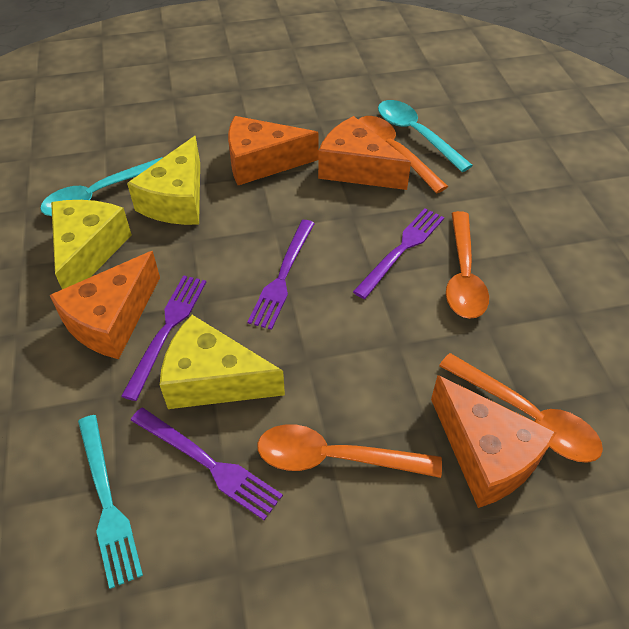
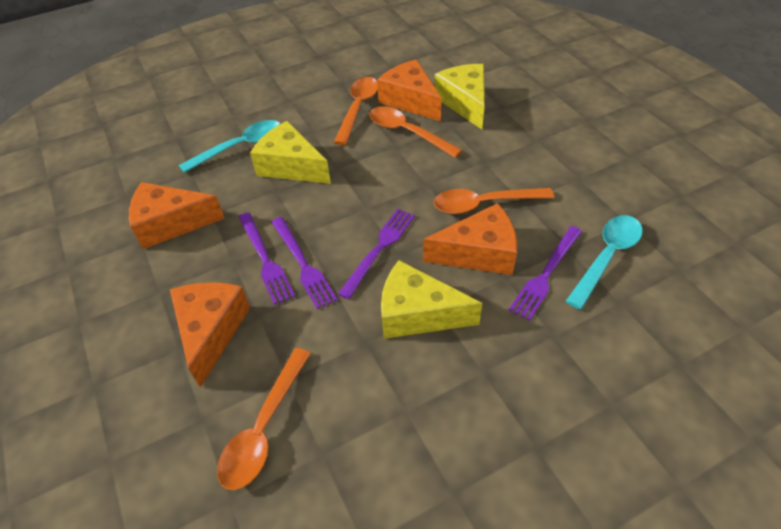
turquoise fork: 1 -> 0

